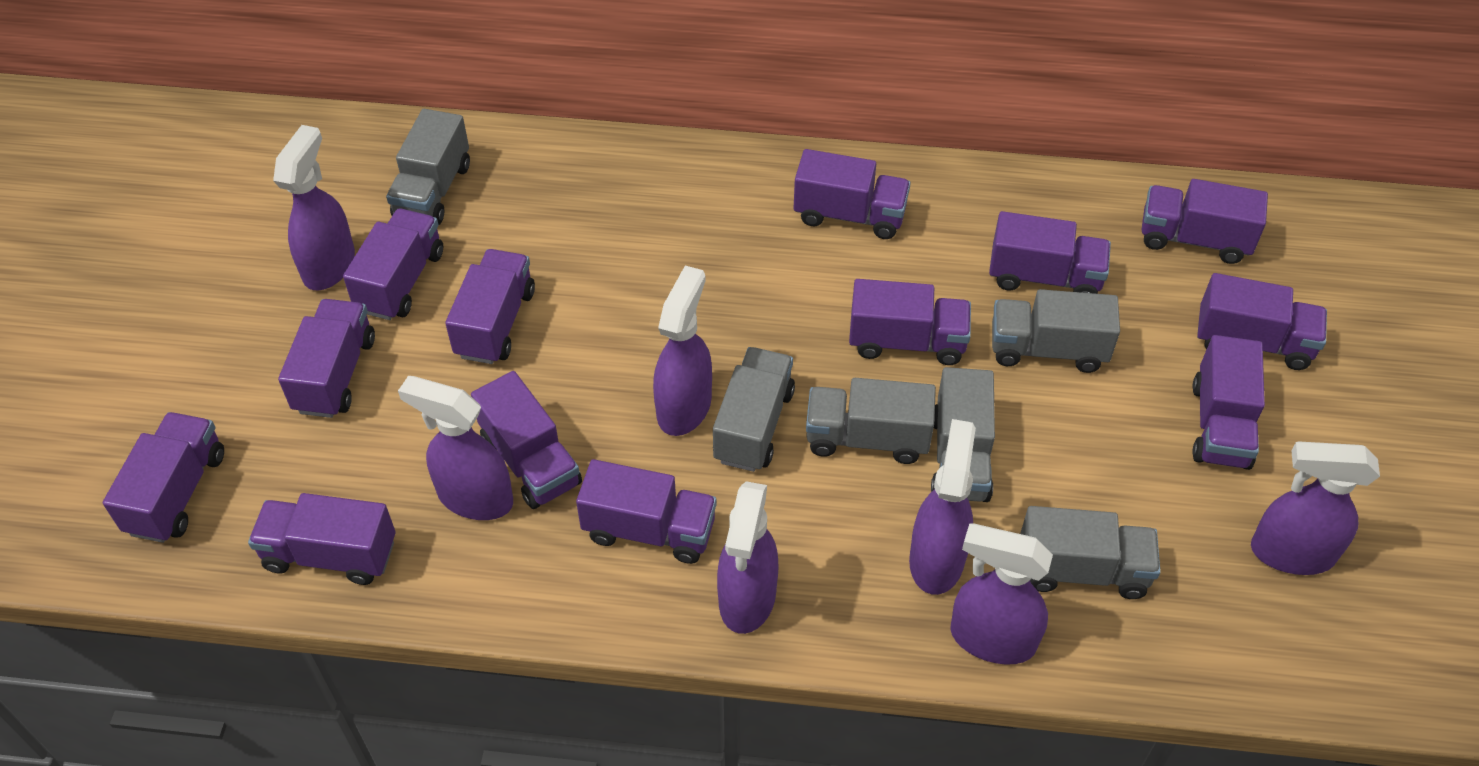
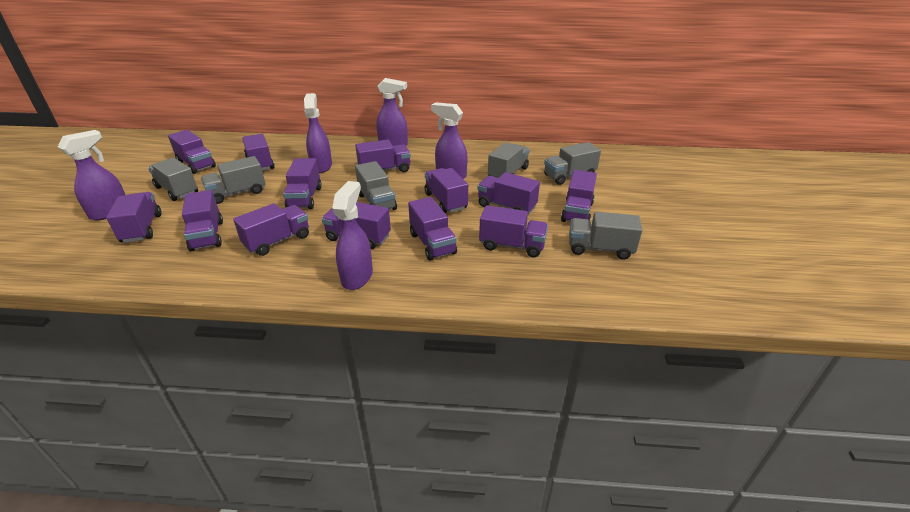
purple spray bottle: 7 -> 5

